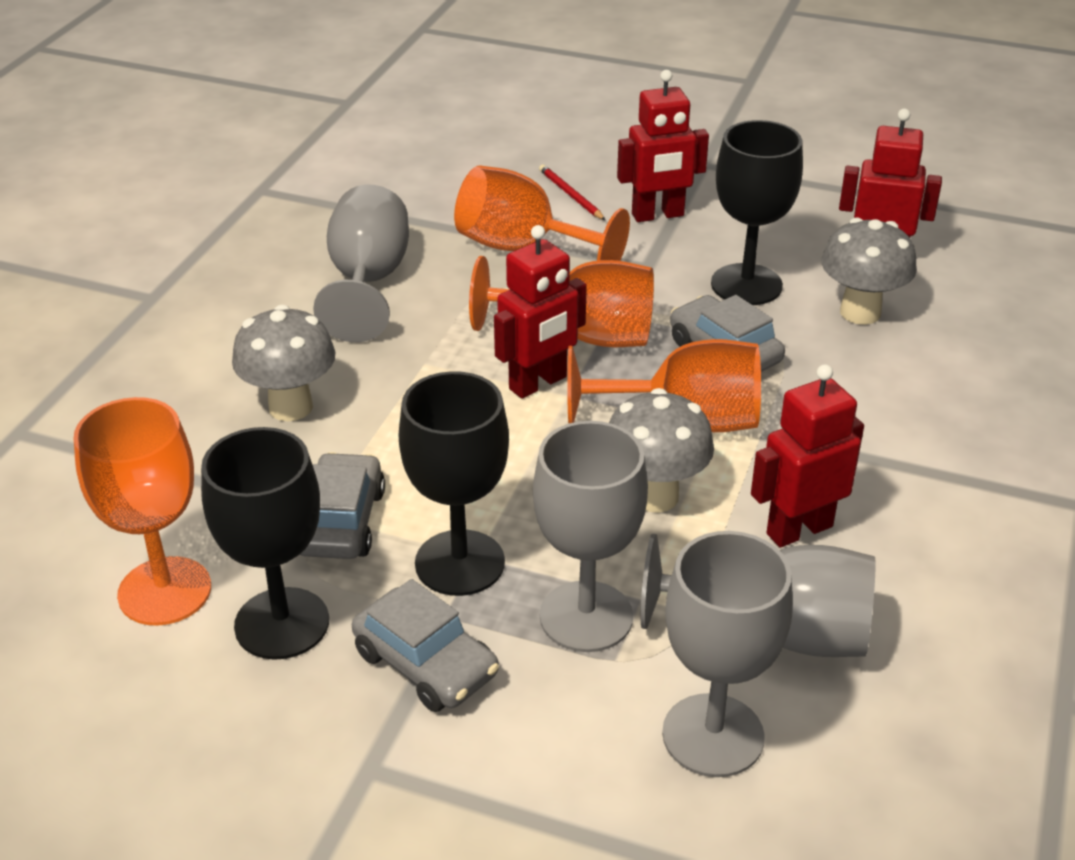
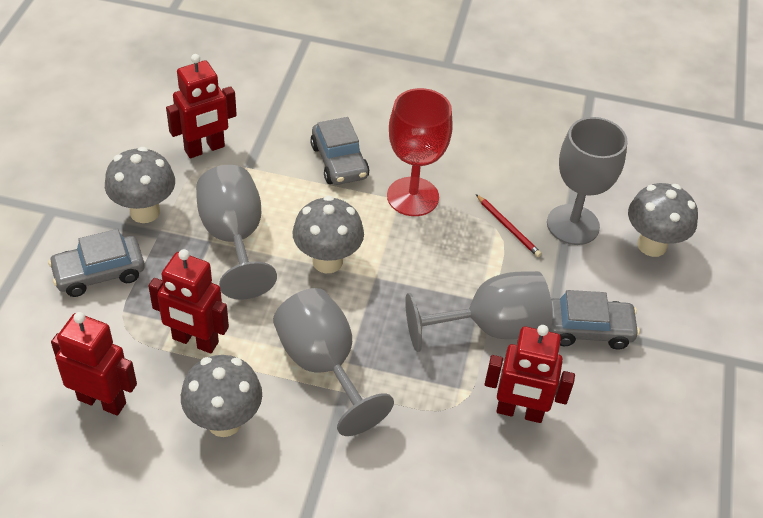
black goblet: 3 -> 0
grey mushroom: 3 -> 4
orange goblet: 4 -> 0
red goblet: 0 -> 1

